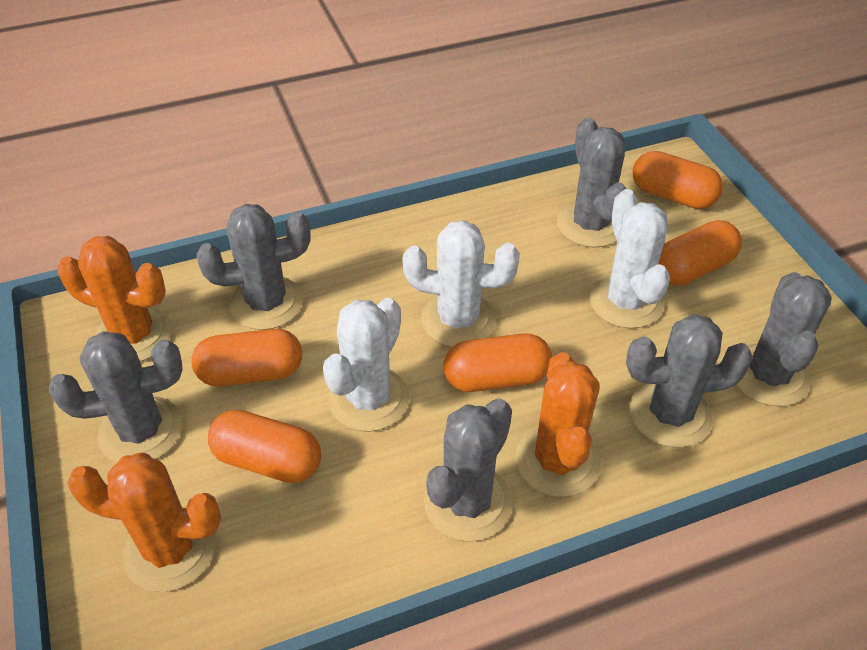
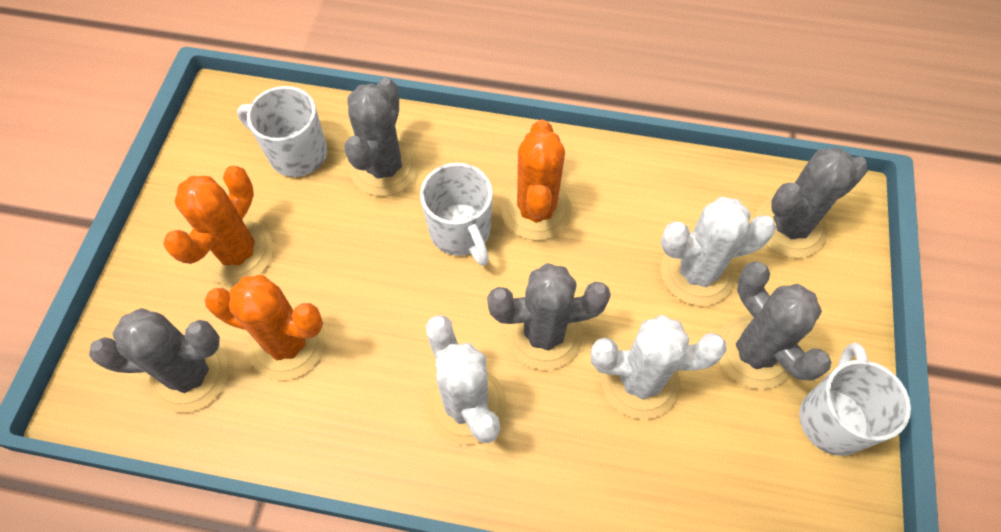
grey cactus: 6 -> 5
orange capsule: 5 -> 0
white mug: 0 -> 3

